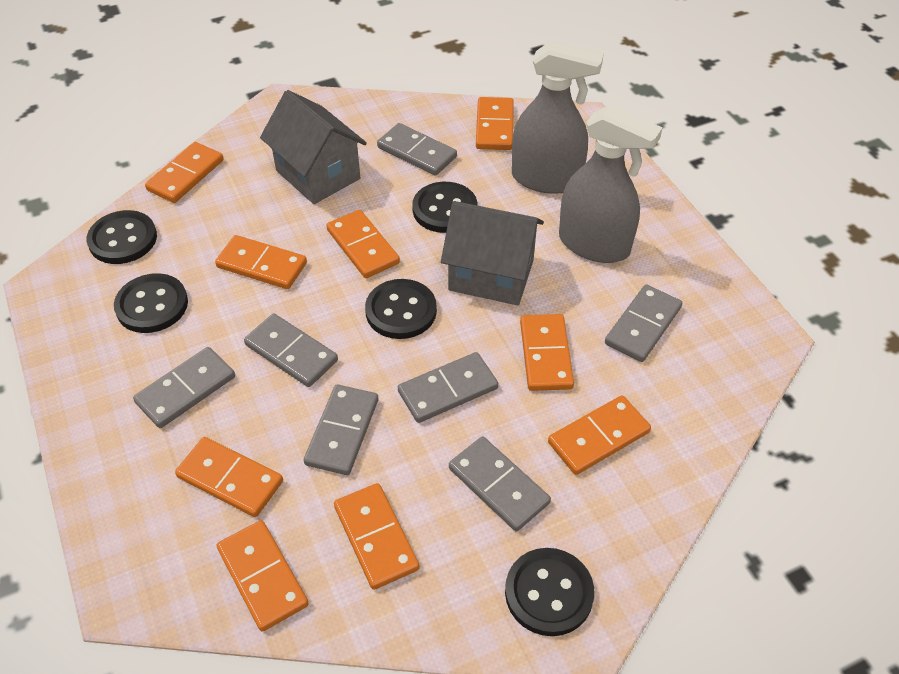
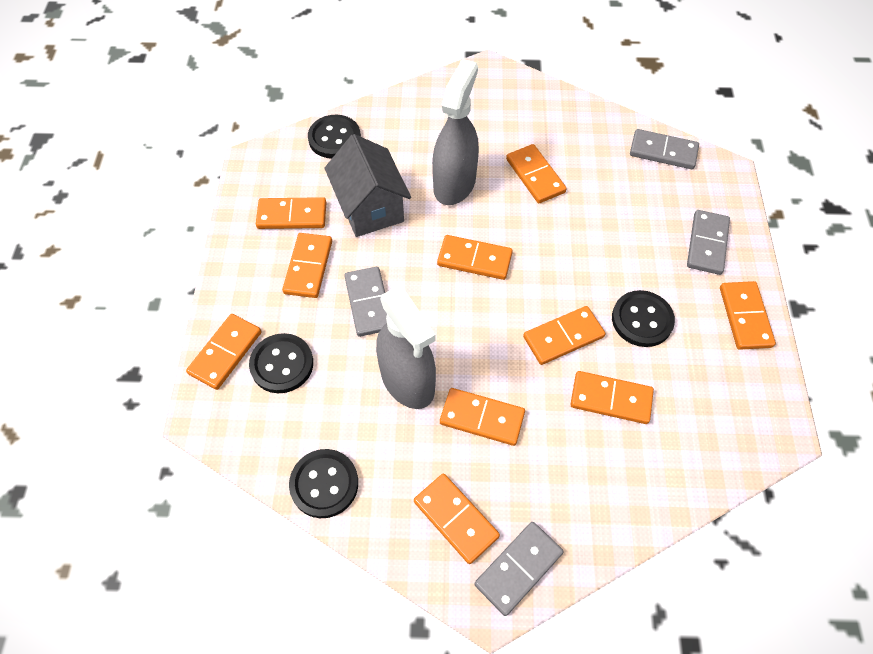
black button: 5 -> 4
grey domino: 7 -> 4
grey house: 2 -> 1
orange domino: 9 -> 10

